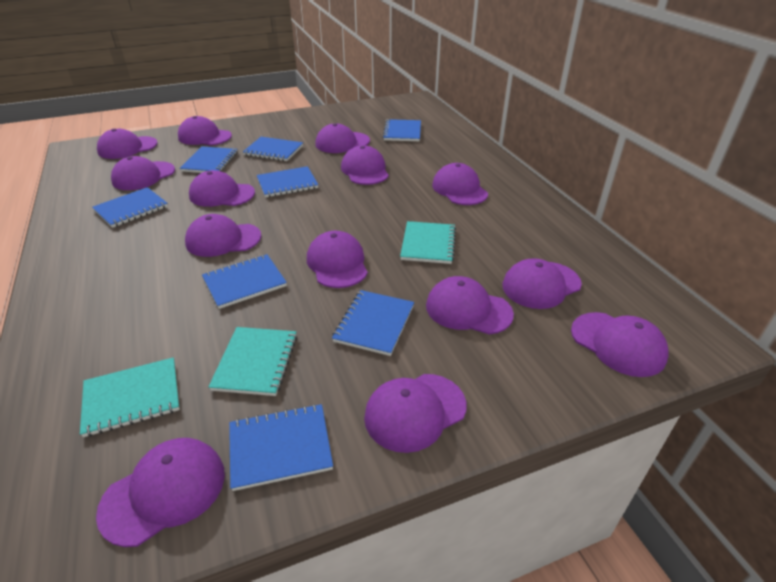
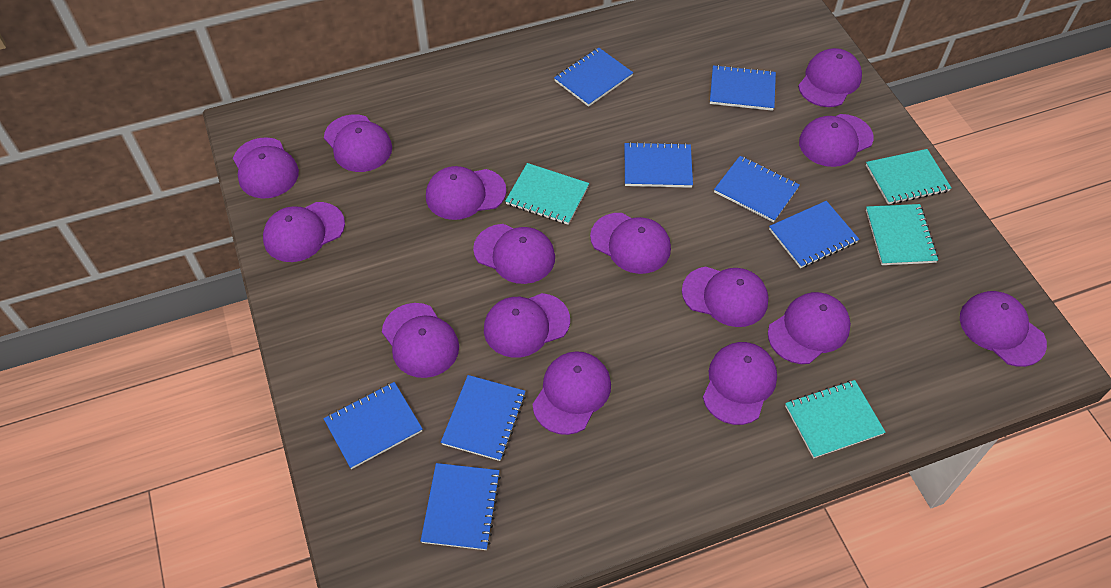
purple cap: 14 -> 15
turquoise notebook: 3 -> 4

